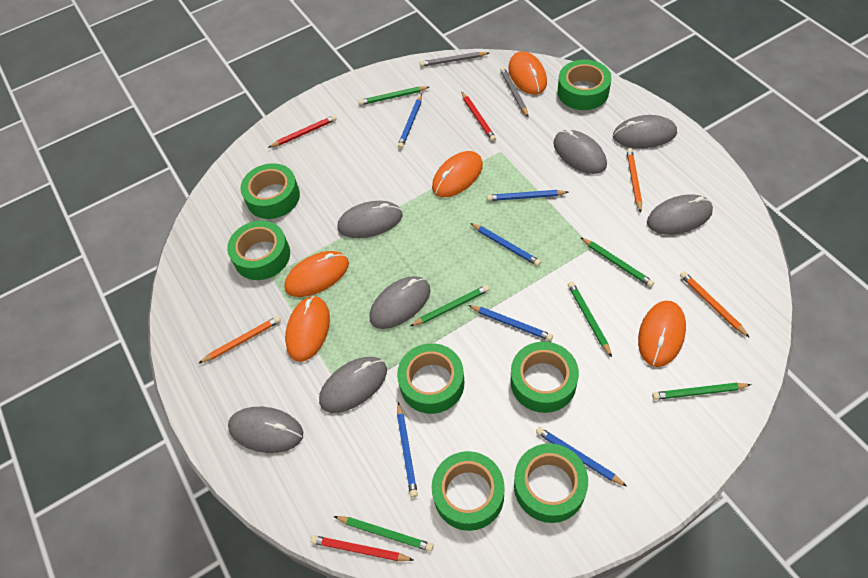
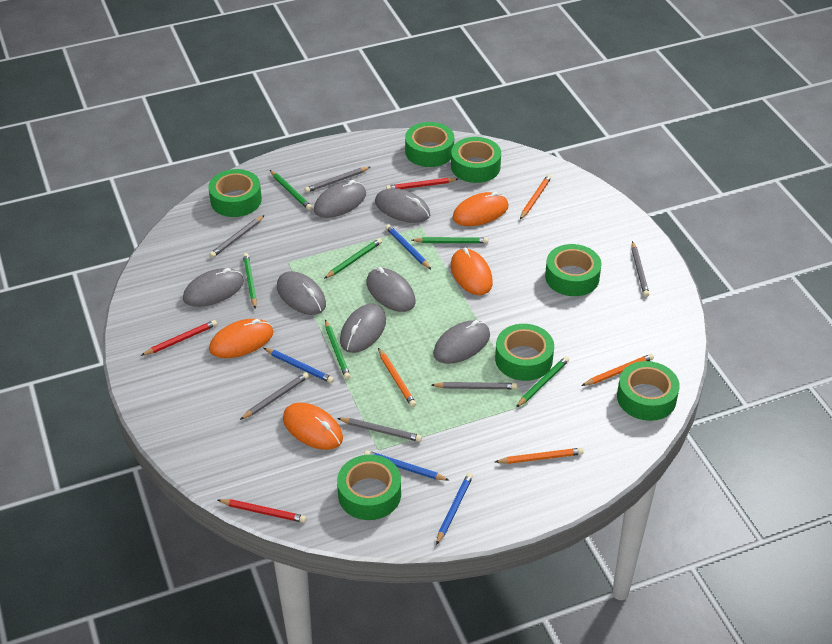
blue pencil: 6 -> 4
grey pencil: 2 -> 6
orange mouse: 5 -> 4
orange pencil: 3 -> 4

